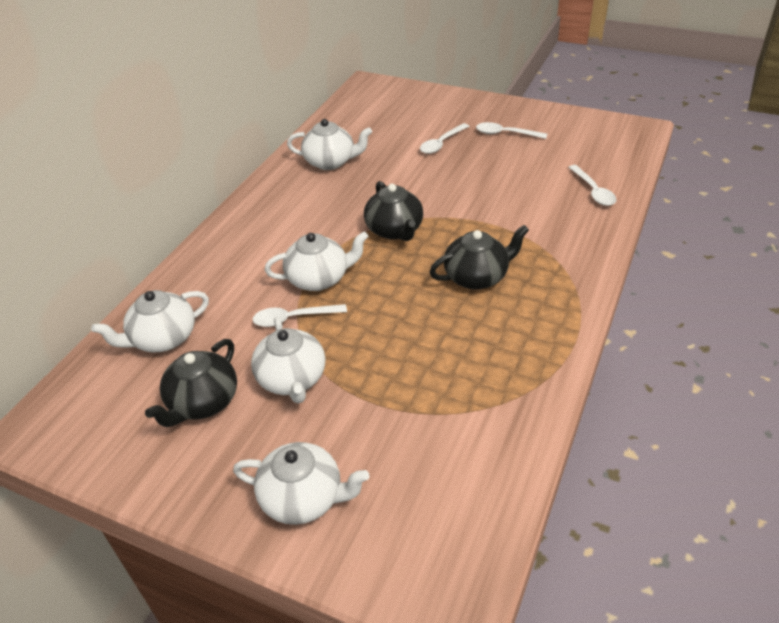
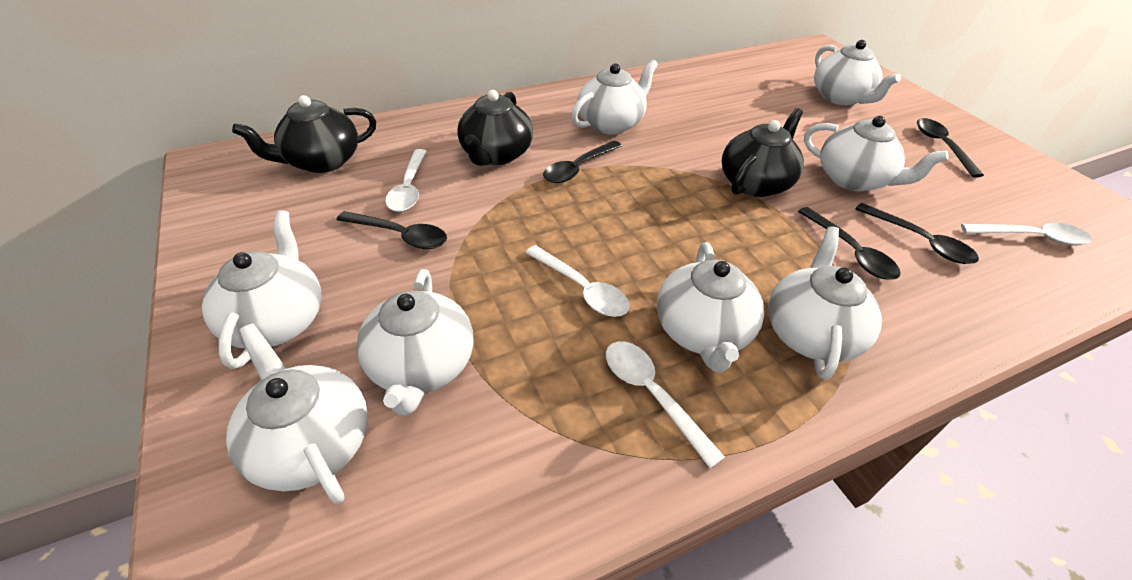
black spoon: 0 -> 5
white teapot: 5 -> 8

